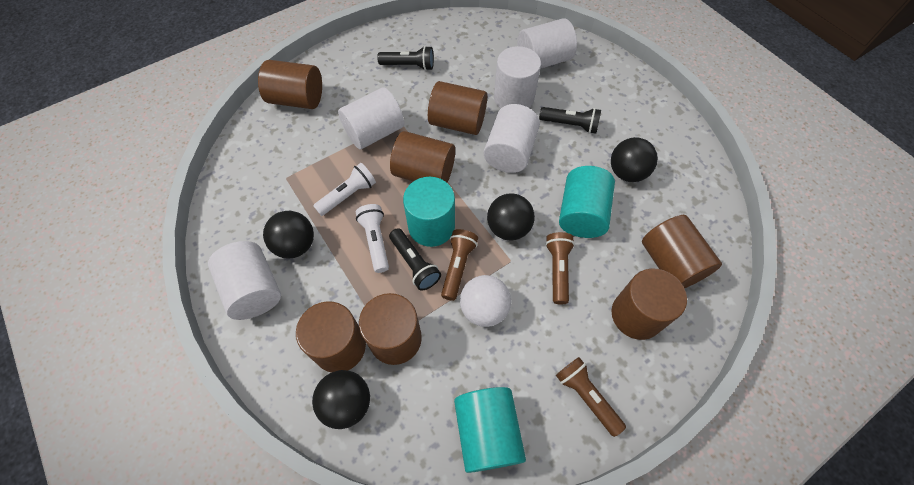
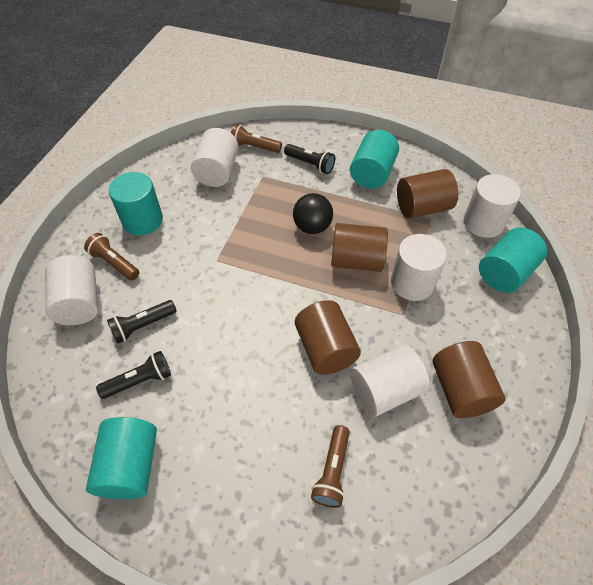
black ball: 4 -> 1
brown cylinder: 7 -> 4
turquoise cylinder: 3 -> 4
white ball: 1 -> 0
white flashlight: 2 -> 0

